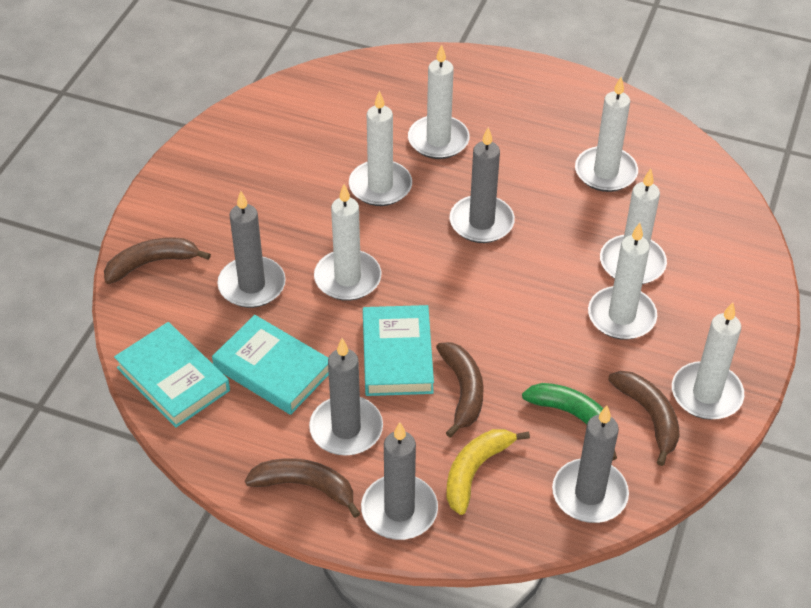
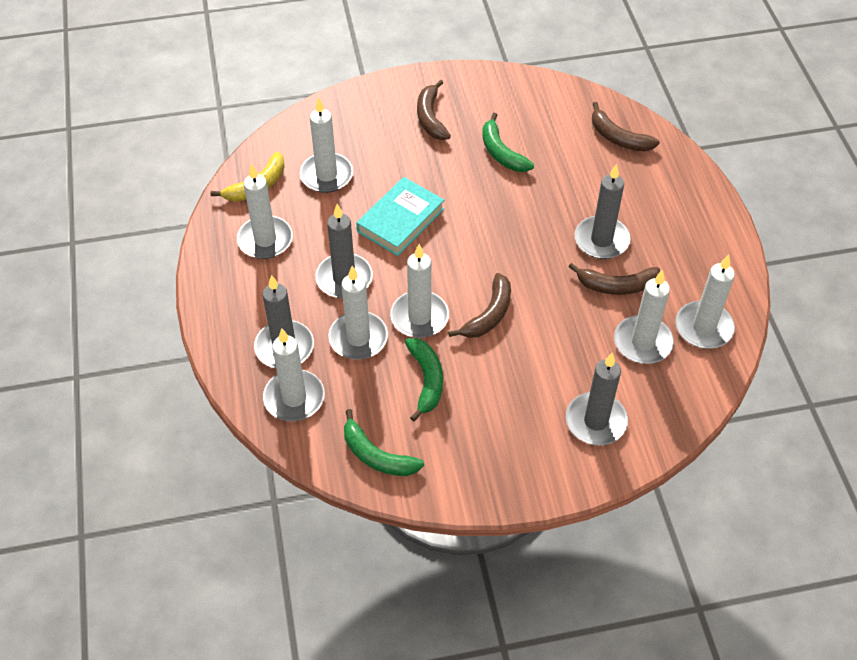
green banana: 1 -> 3
grey candle: 5 -> 4
turquoise book: 3 -> 1

